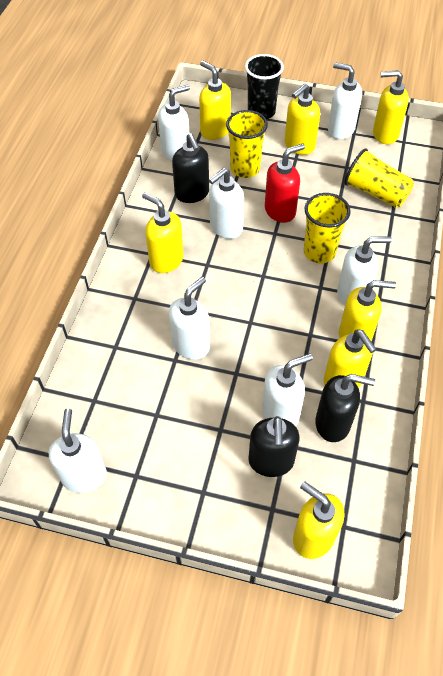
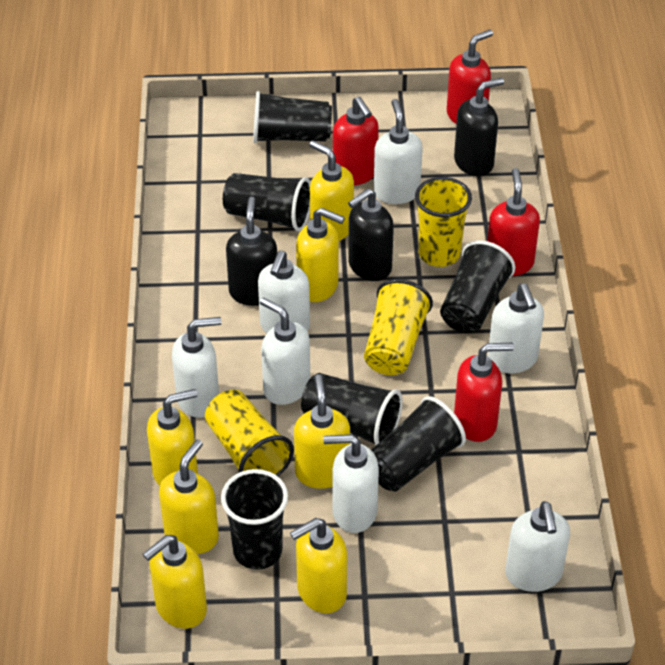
black cup: 1 -> 6
red soap dispenser: 1 -> 4

